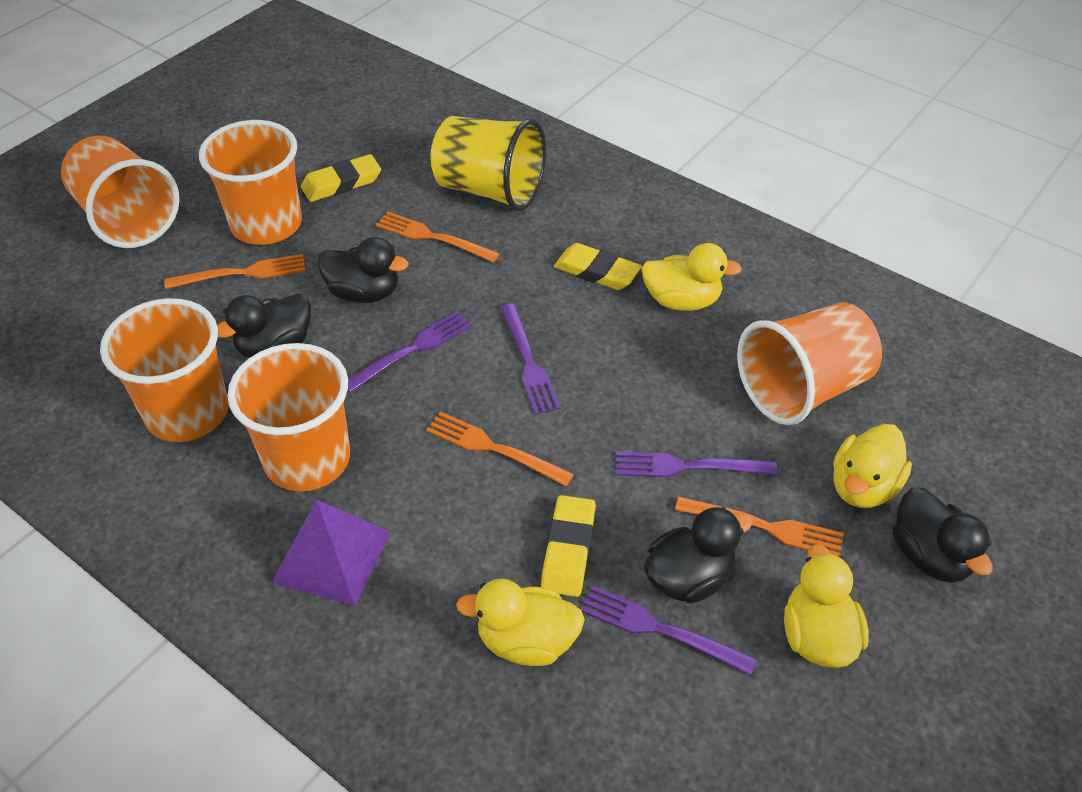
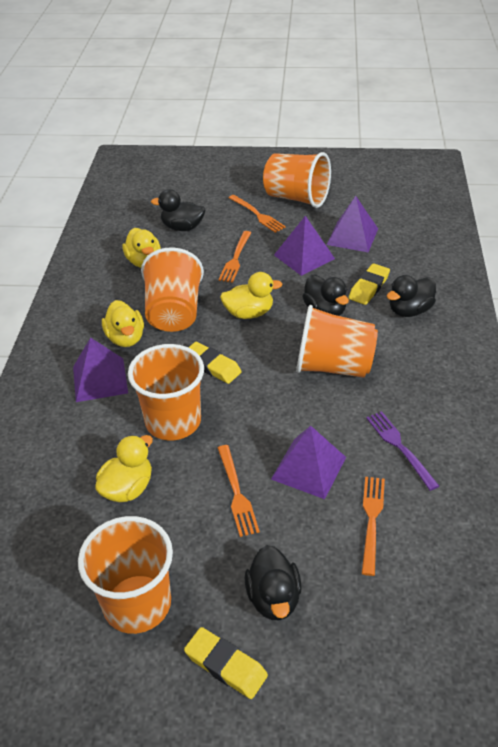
purple fork: 4 -> 1
purple pyramid: 1 -> 4
yellow cup: 1 -> 0

